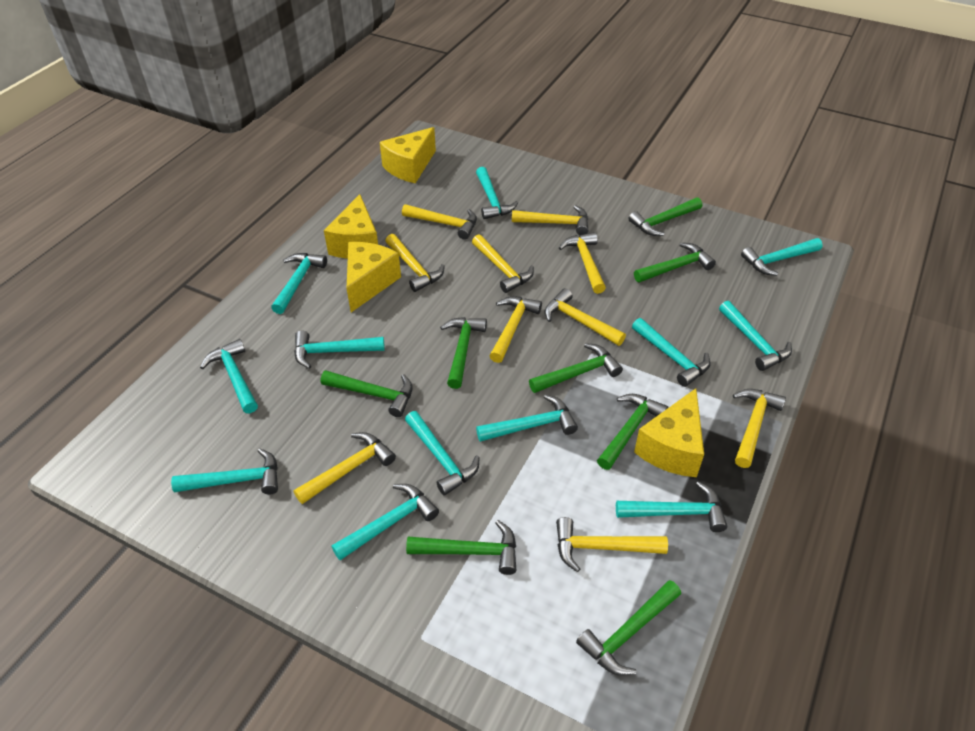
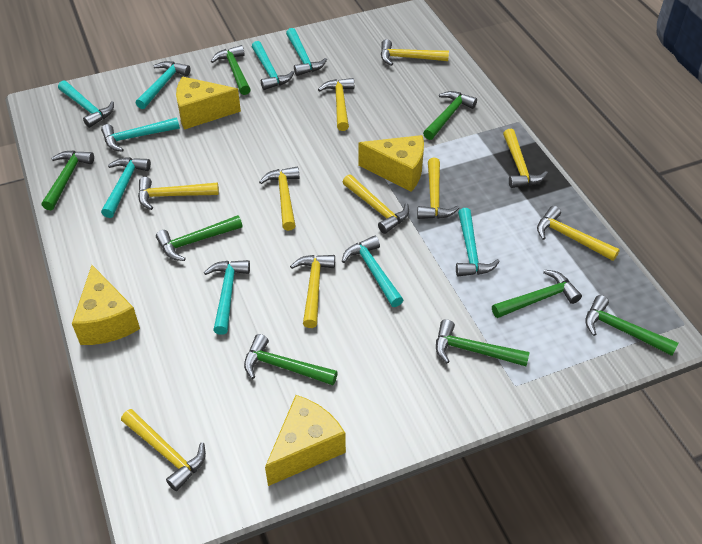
turquoise hammer: 12 -> 9

